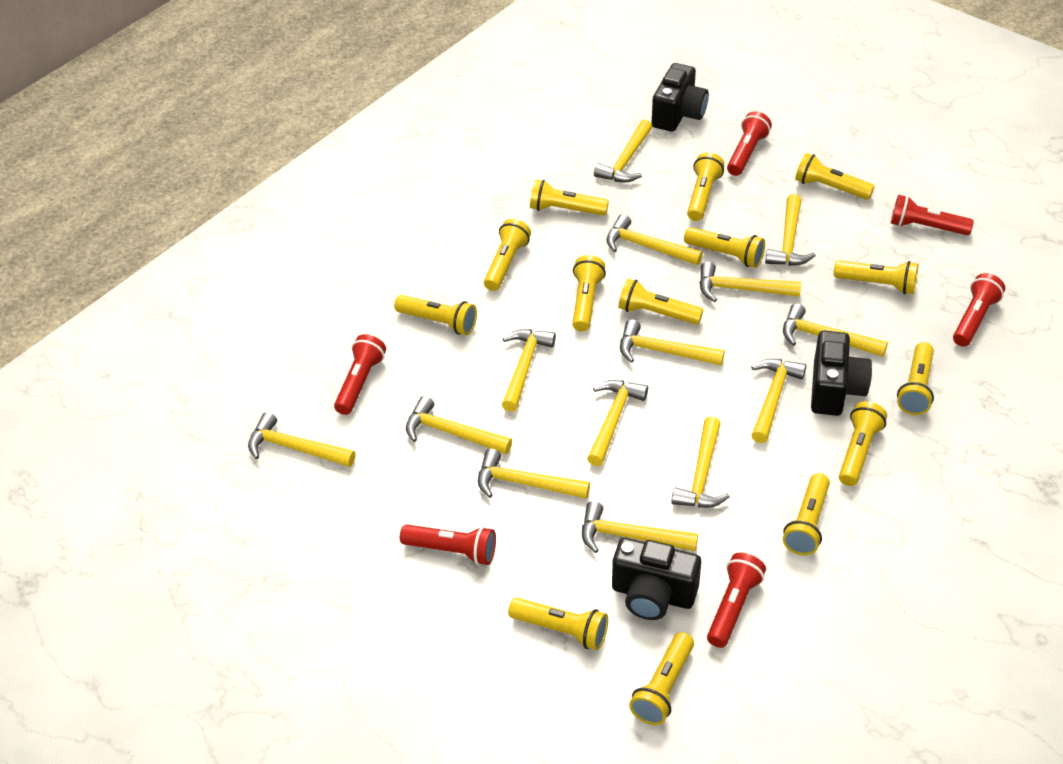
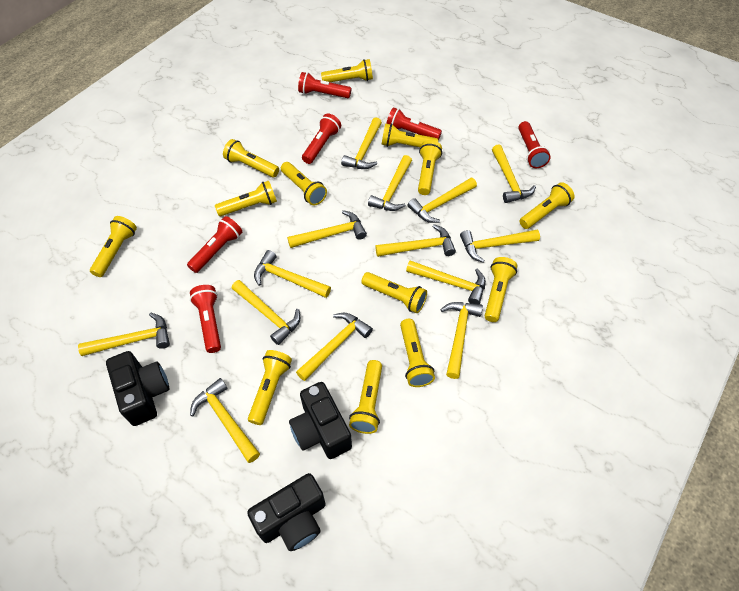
yellow flashlight: 14 -> 13

